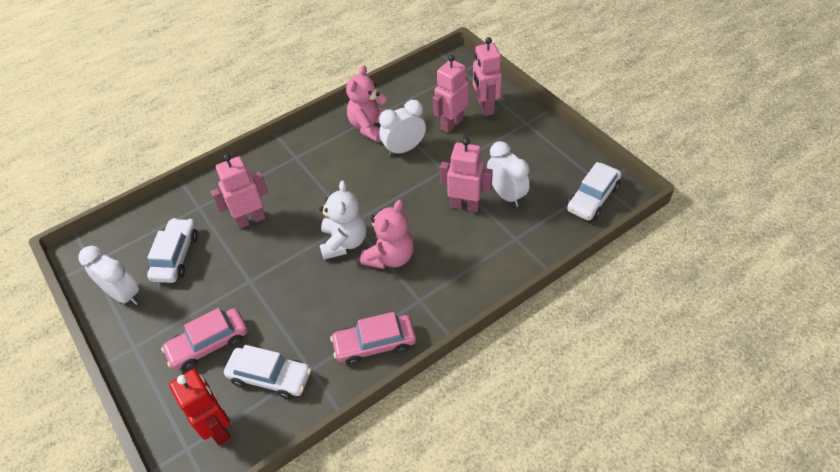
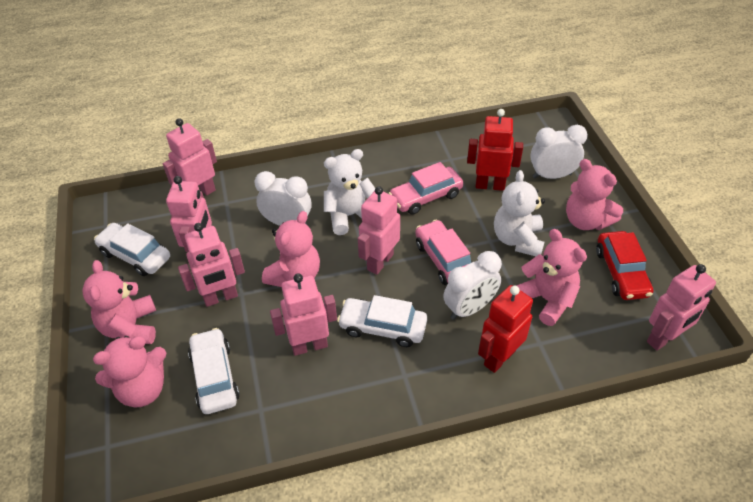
pink robot: 4 -> 6
pink teddy bear: 2 -> 5
red car: 0 -> 1
red robot: 1 -> 2
white teddy bear: 1 -> 2

